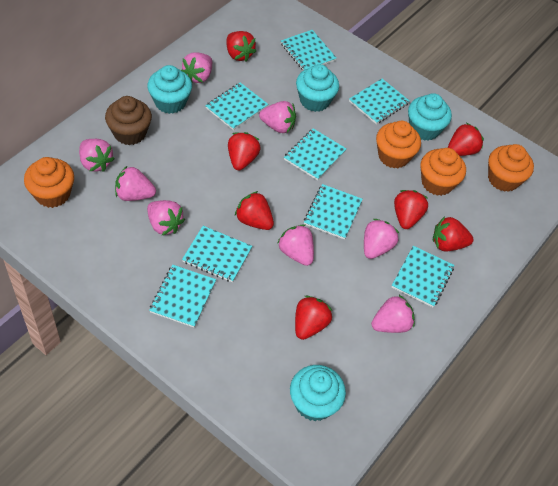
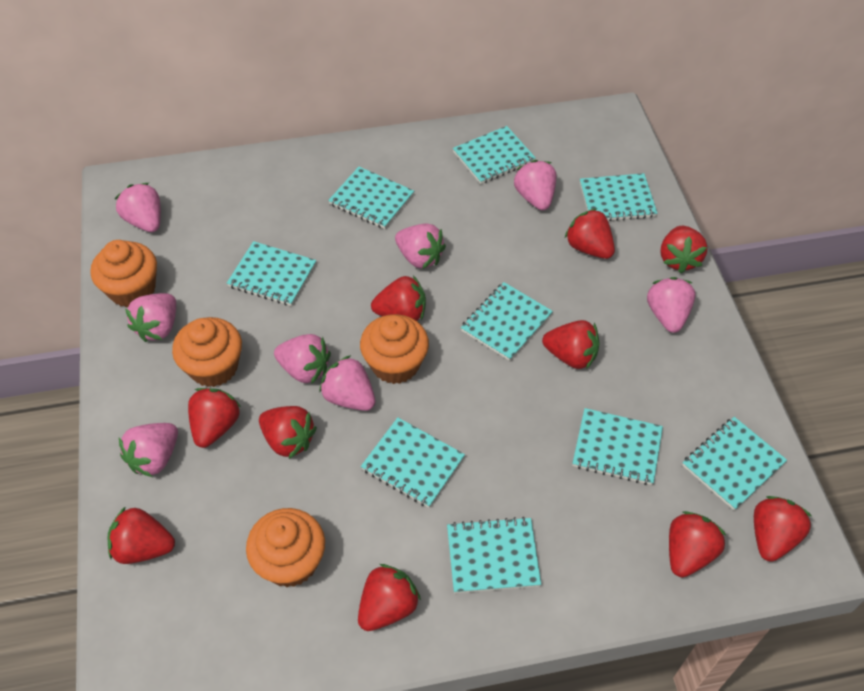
brown cupcake: 1 -> 0
red strawberry: 7 -> 10
turquoise cupcake: 4 -> 0
turquoise notebook: 8 -> 9

